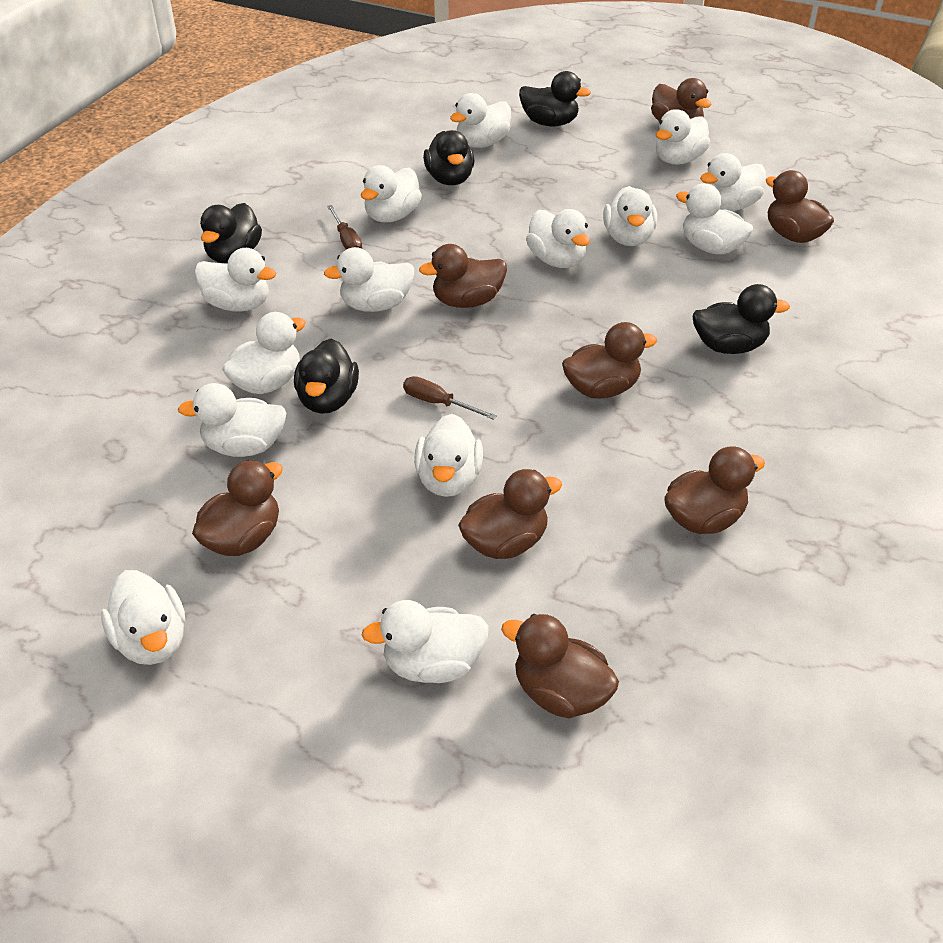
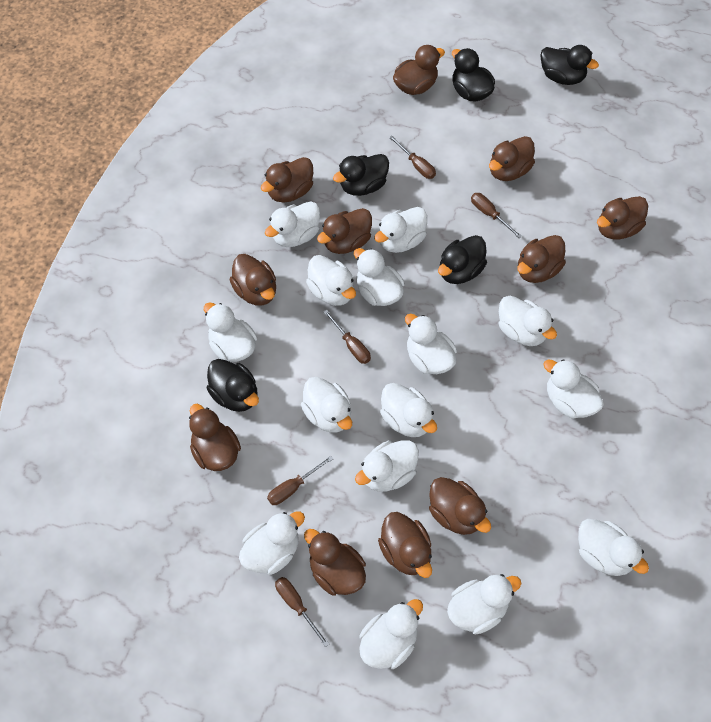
brown duck: 8 -> 11
brown screwdriver: 2 -> 5
white duck: 14 -> 15

